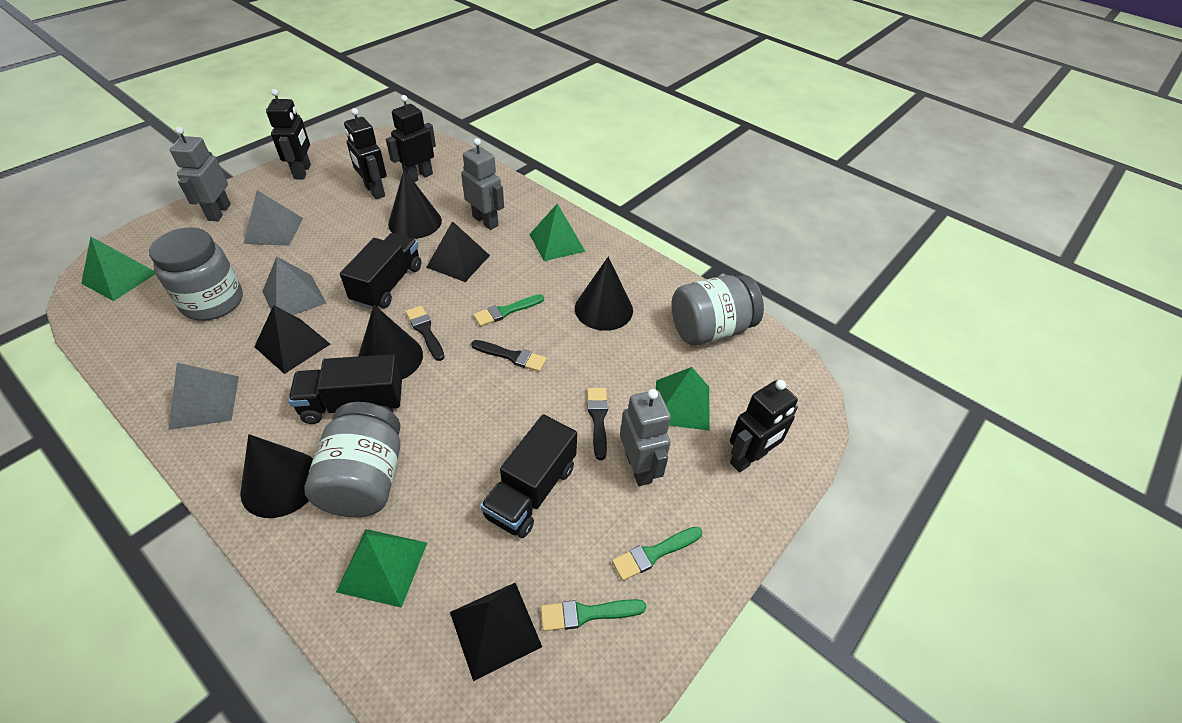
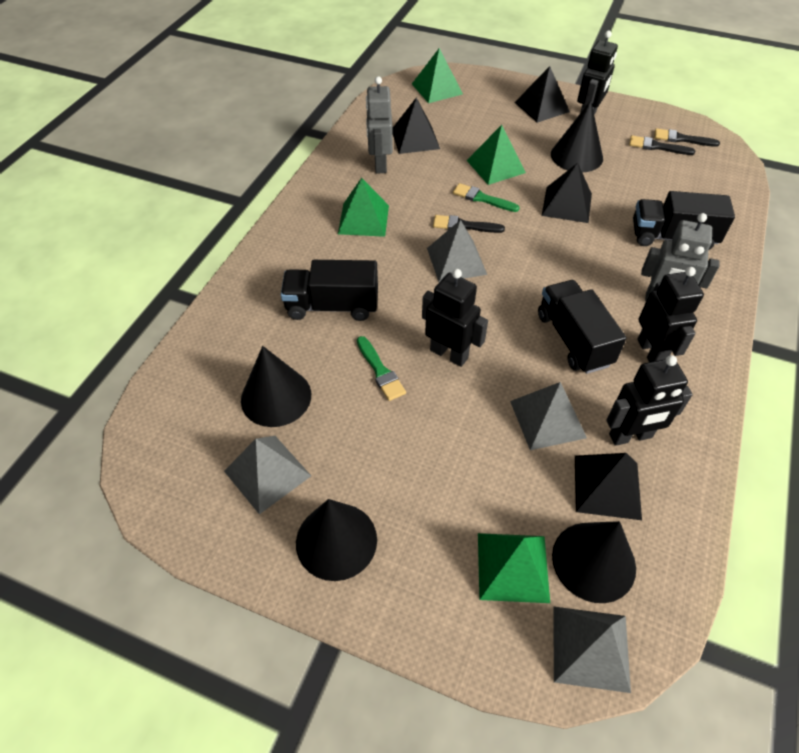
black pyramid: 3 -> 4
green brush: 3 -> 2
grey jar: 3 -> 0
grey pyramid: 3 -> 4
grey robot: 3 -> 2

